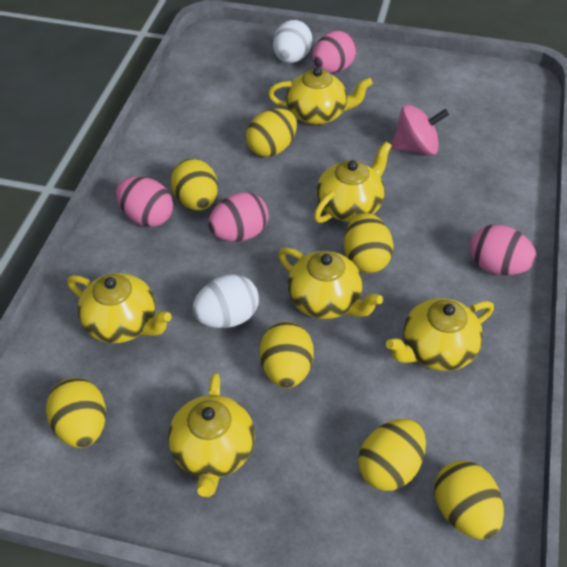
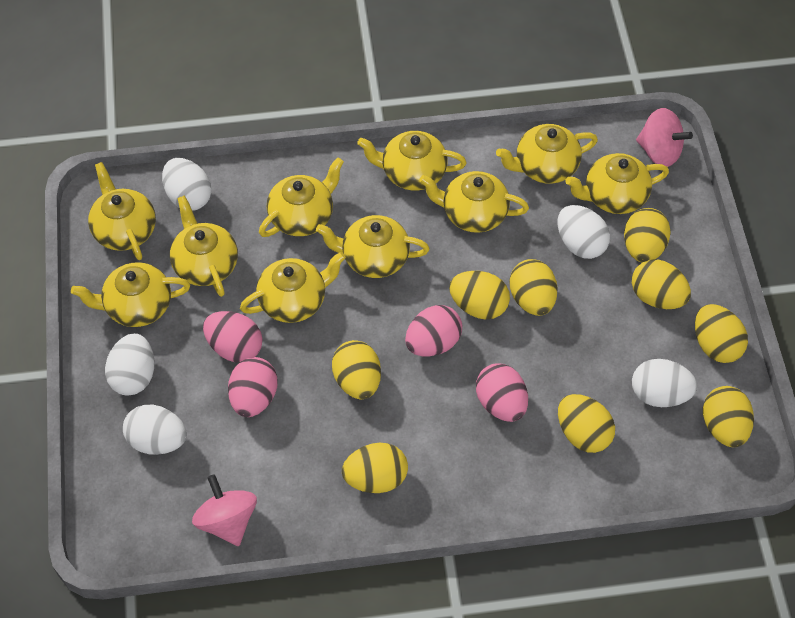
pink spinning top: 1 -> 2
white egg: 2 -> 5
yellow egg: 7 -> 9
yellow teapot: 6 -> 10

